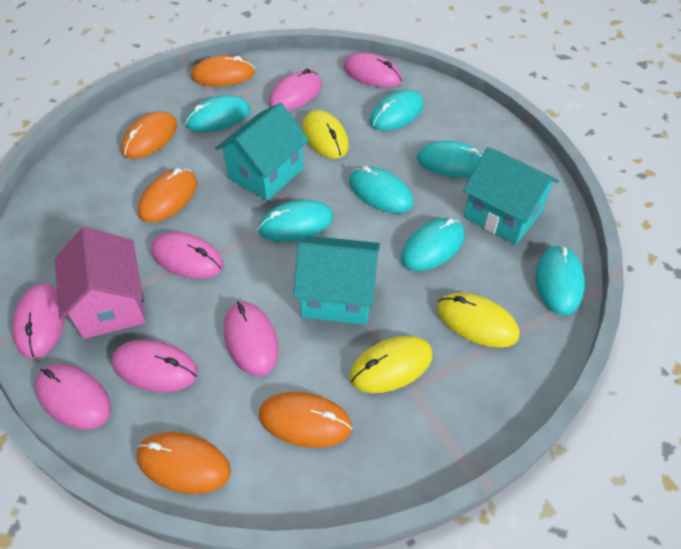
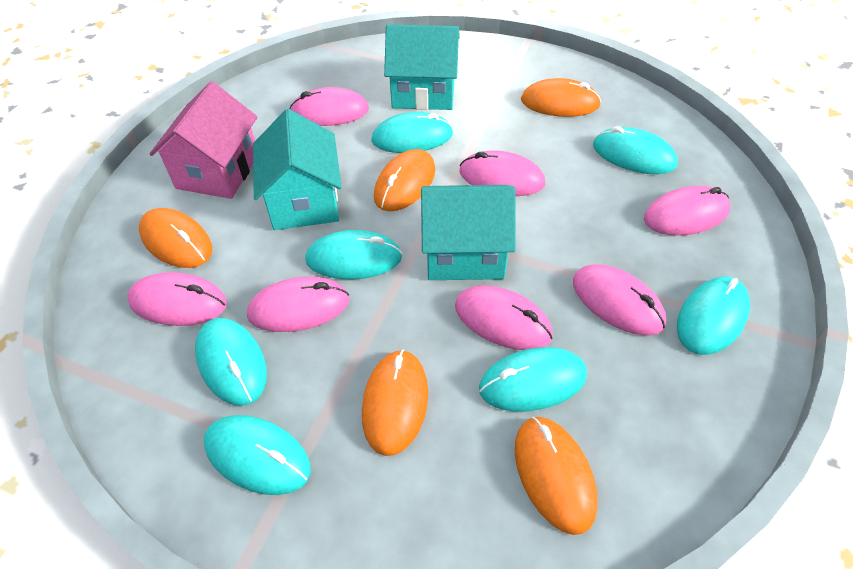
yellow mouse: 3 -> 0

